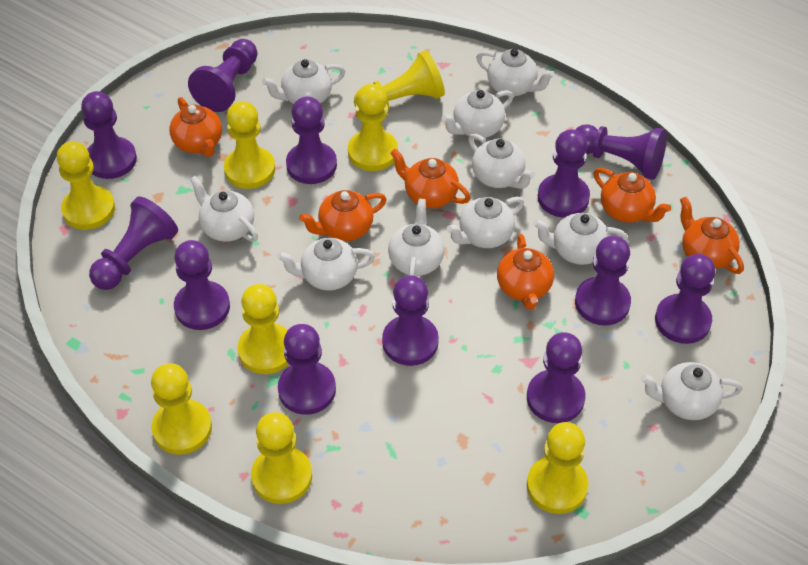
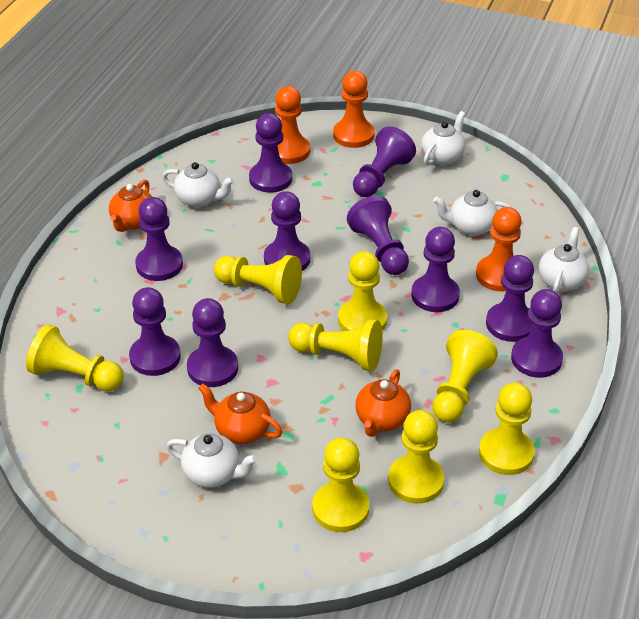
orange pawn: 0 -> 3
orange teapot: 6 -> 3
purple pawn: 12 -> 10
white teapot: 10 -> 5

